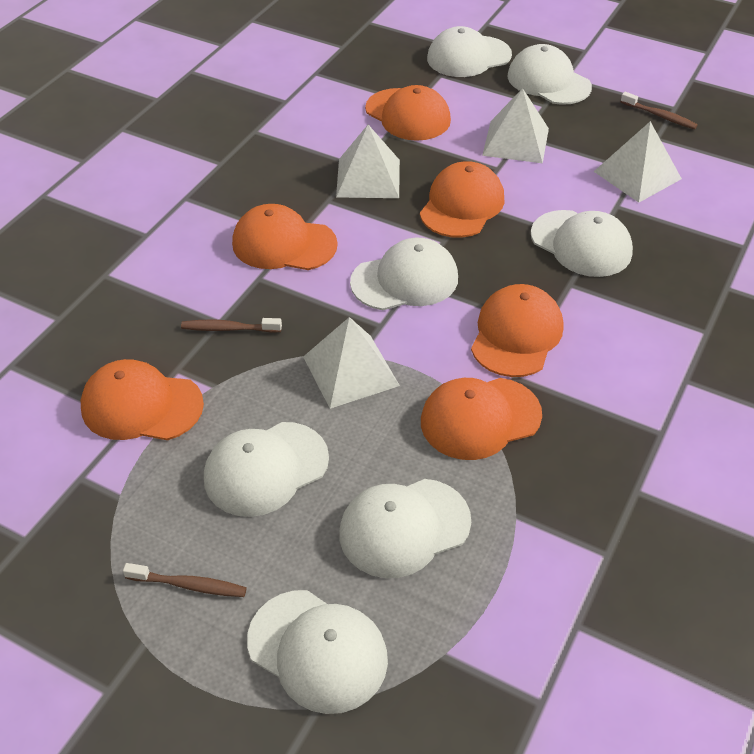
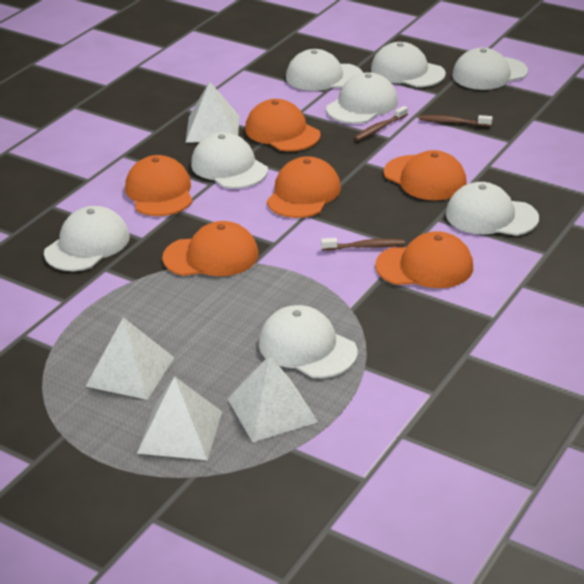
white cap: 7 -> 8

